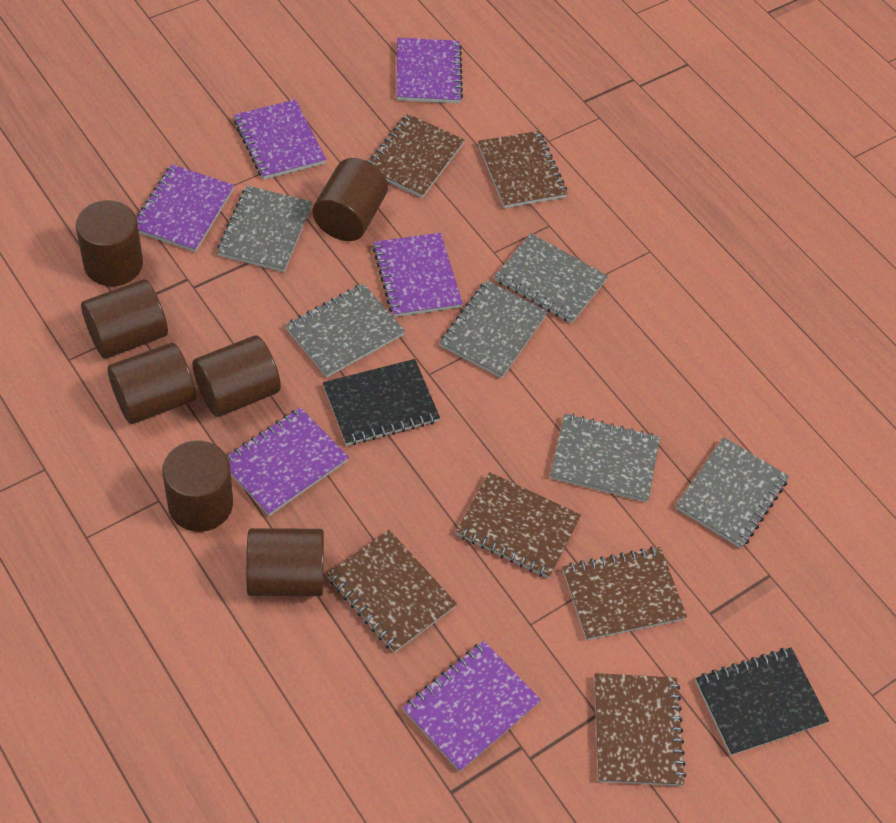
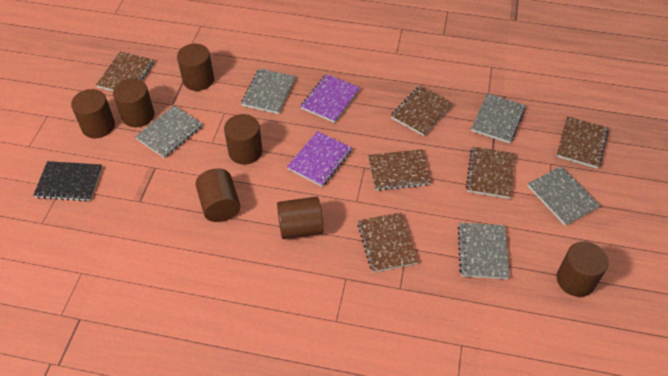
black notebook: 2 -> 1
grey notebook: 6 -> 5
purple notebook: 6 -> 2

